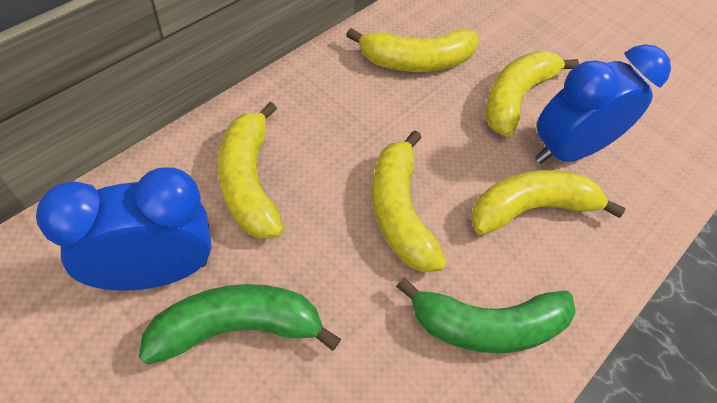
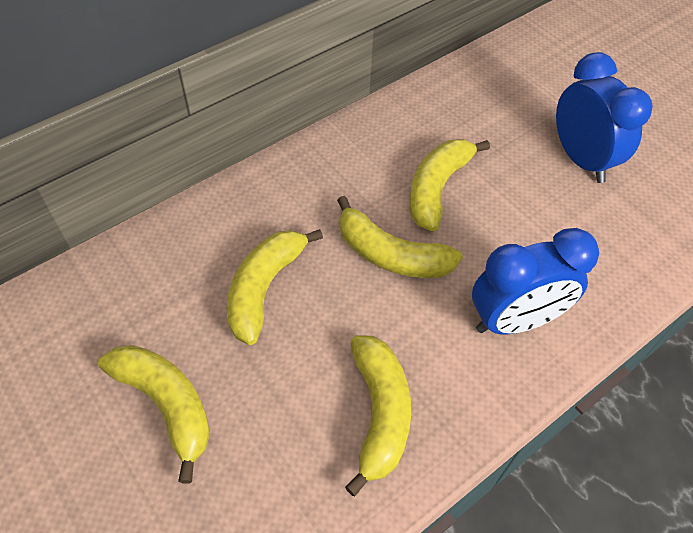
green banana: 2 -> 0

